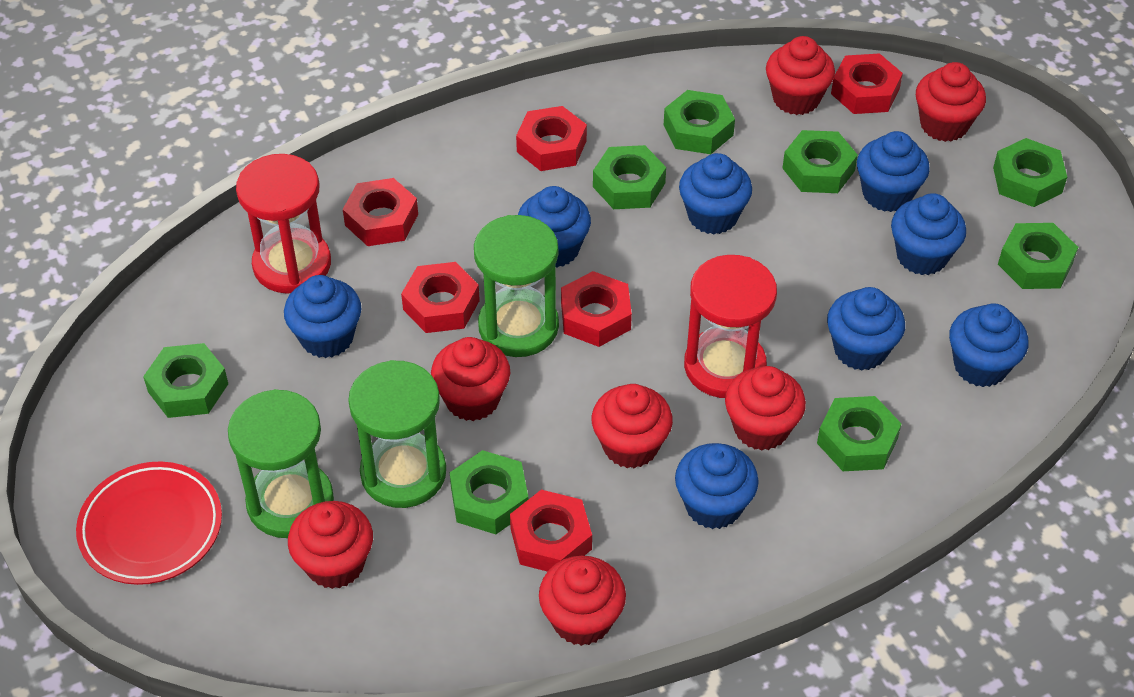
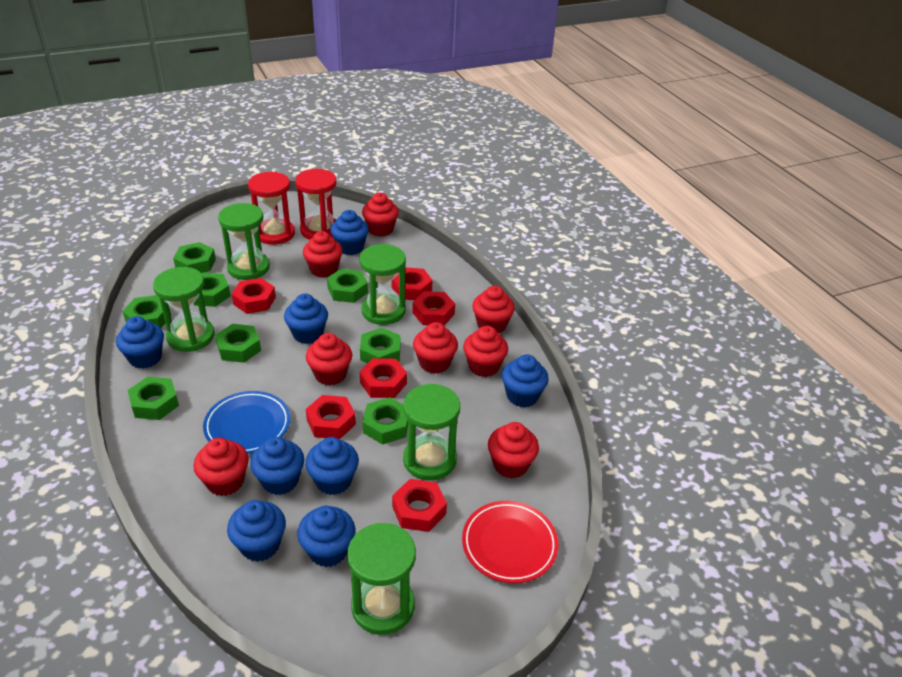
blue plate: 0 -> 1
green hourglass: 3 -> 5
red cupcake: 7 -> 8

